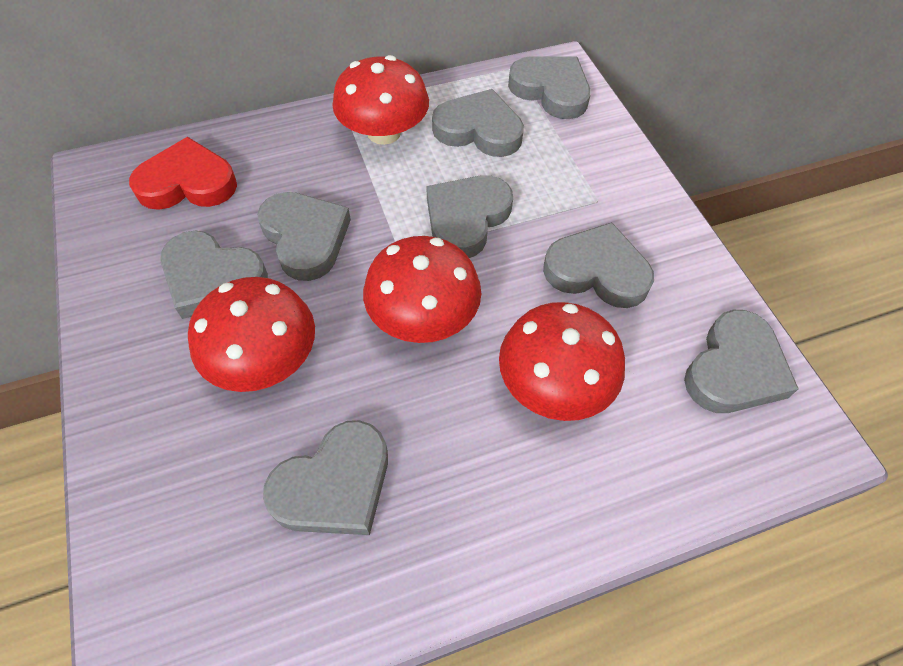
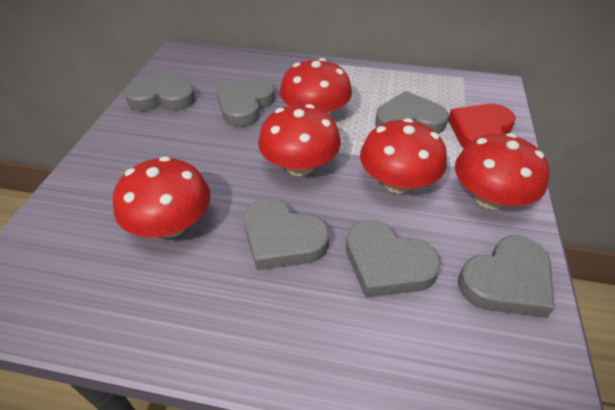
grey heart: 8 -> 6
red mushroom: 4 -> 5

